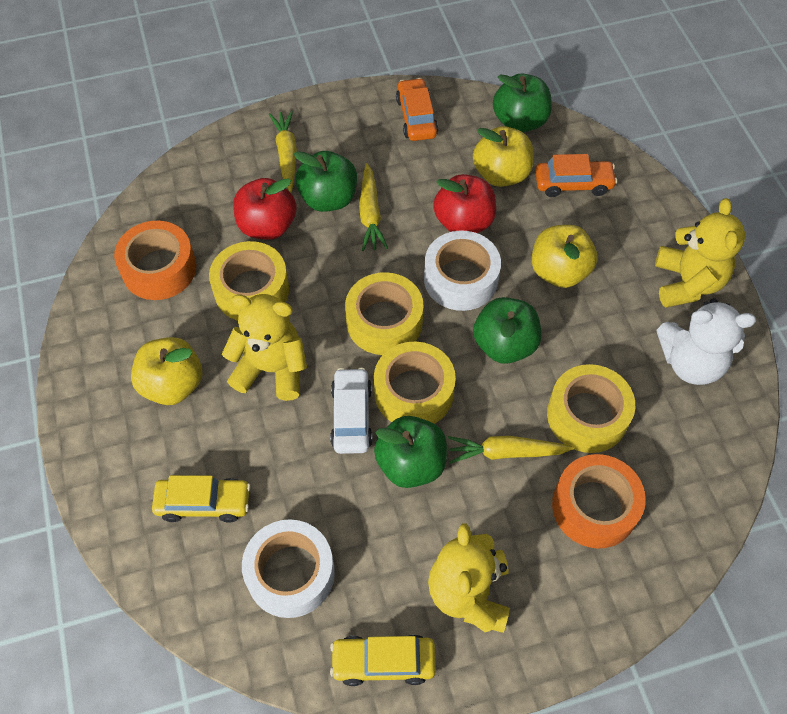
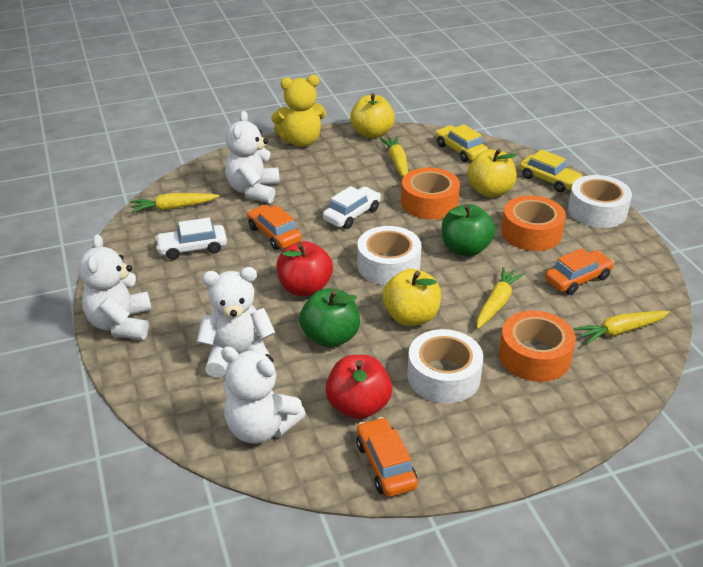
green apple: 4 -> 2
orange car: 2 -> 3
orange tape: 2 -> 3
white car: 1 -> 2
white tape: 2 -> 3
white teddy bear: 1 -> 4
yellow carrot: 3 -> 4
yellow tape: 4 -> 0
yellow teddy bear: 3 -> 1

